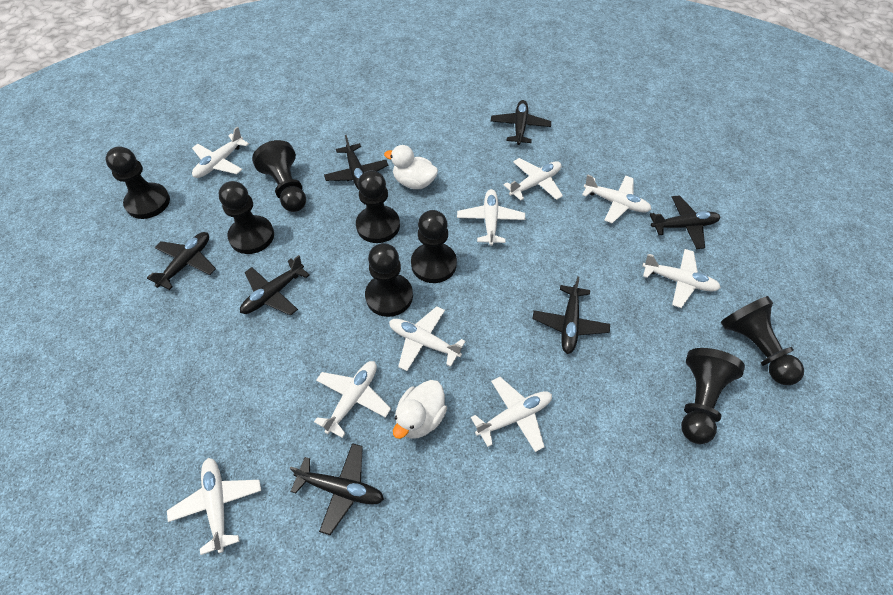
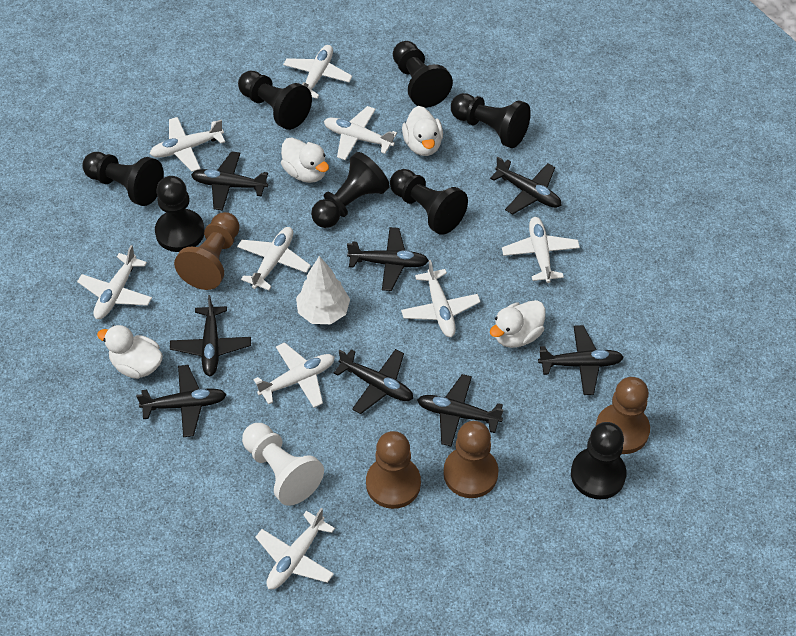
black plane: 7 -> 8
brown pawn: 0 -> 4
white duck: 2 -> 4
white pawn: 0 -> 1
white tree: 0 -> 1

